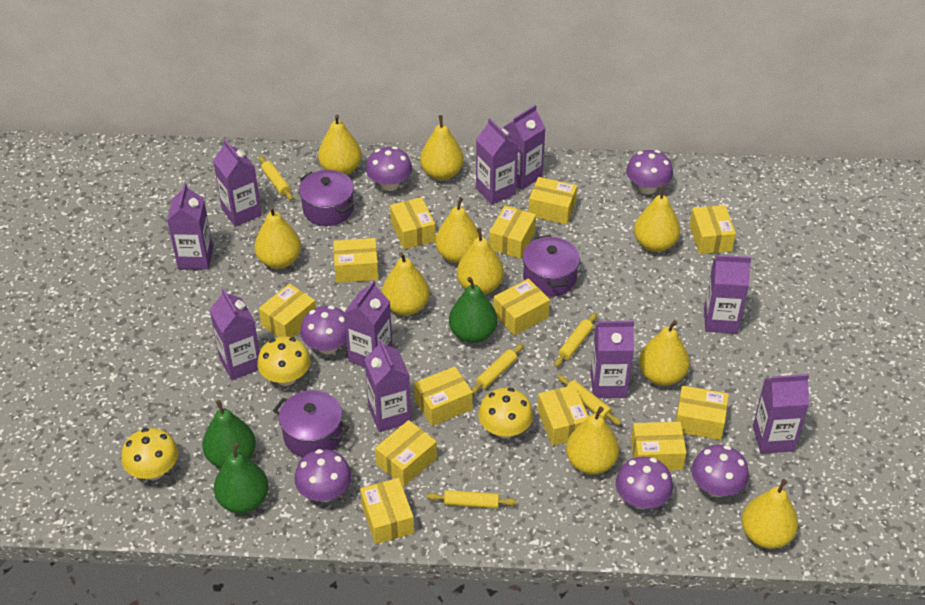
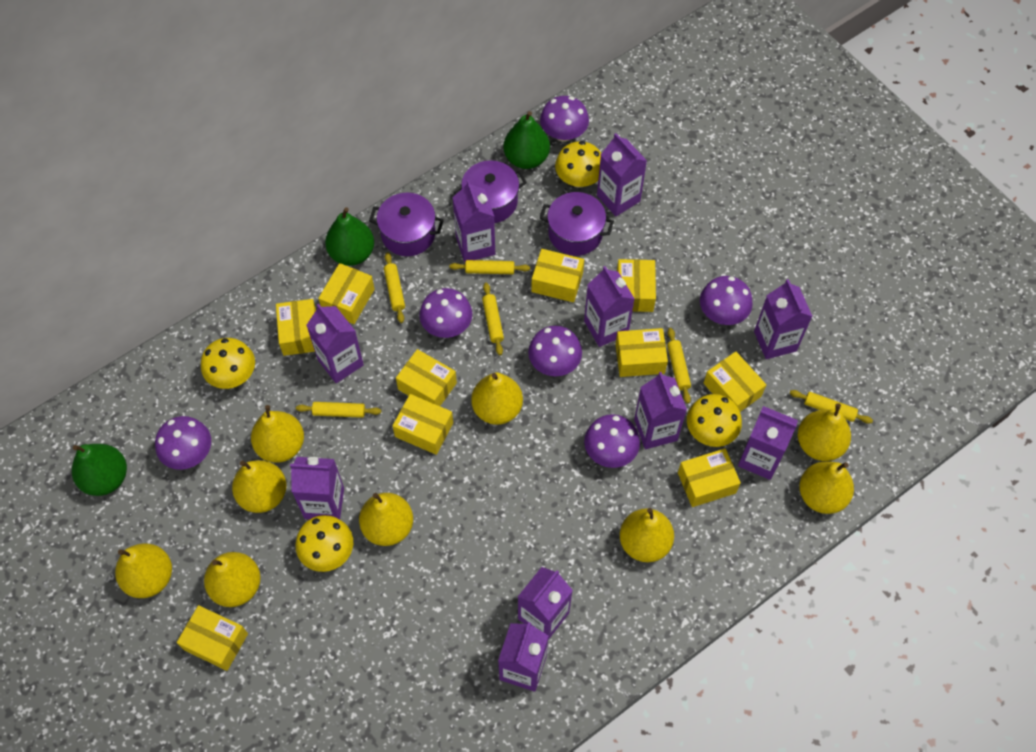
yellow box: 13 -> 10
yellow mushroom: 3 -> 4
yellow pear: 10 -> 9
yellow rolling pin: 5 -> 6

